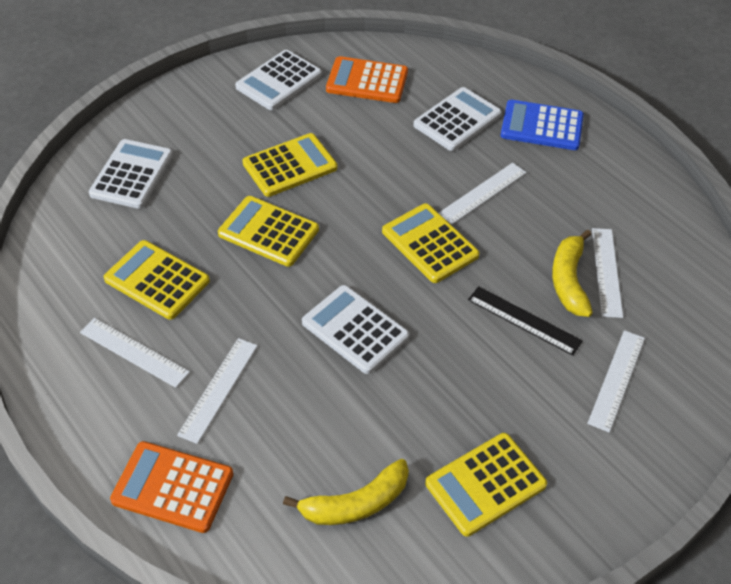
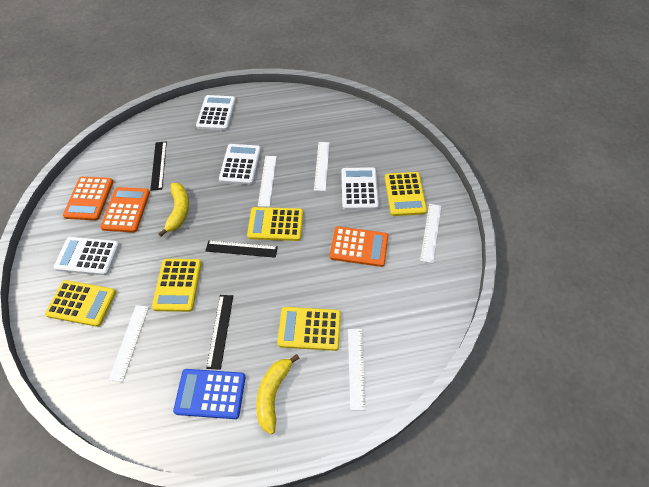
black ruler: 1 -> 3
orange calculator: 2 -> 3

